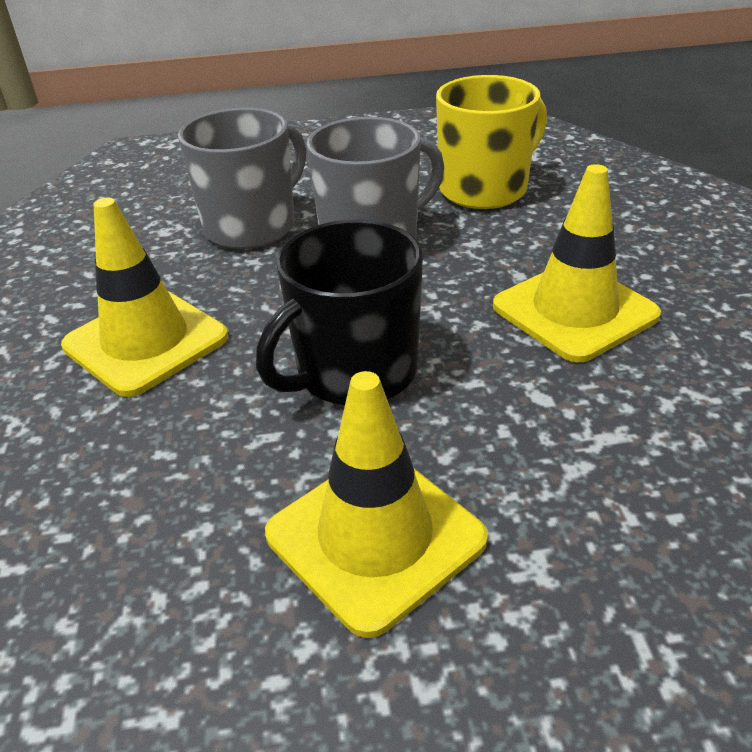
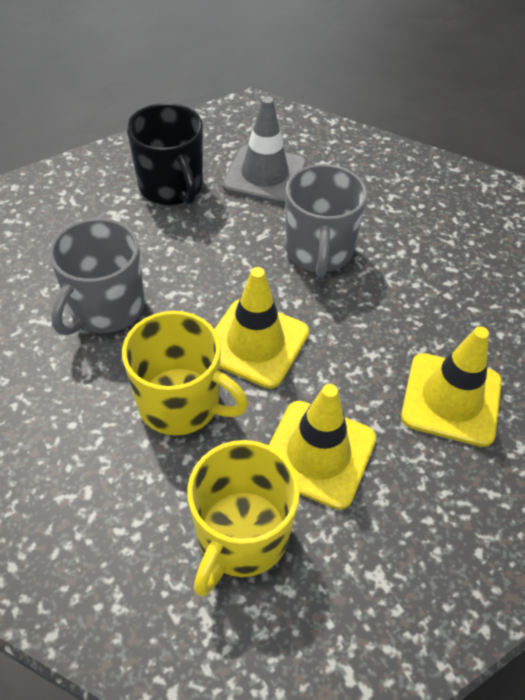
grey traffic cone: 0 -> 1
yellow mug: 1 -> 2

